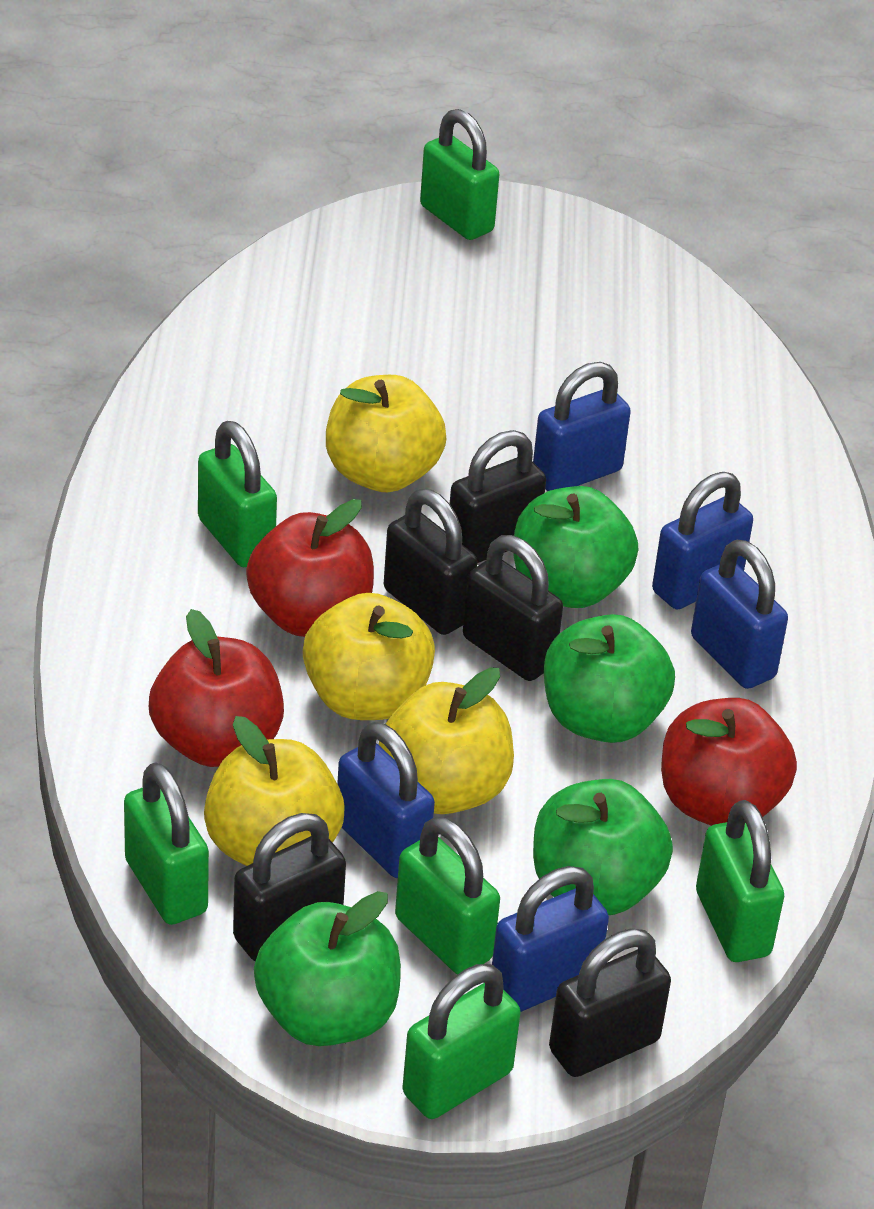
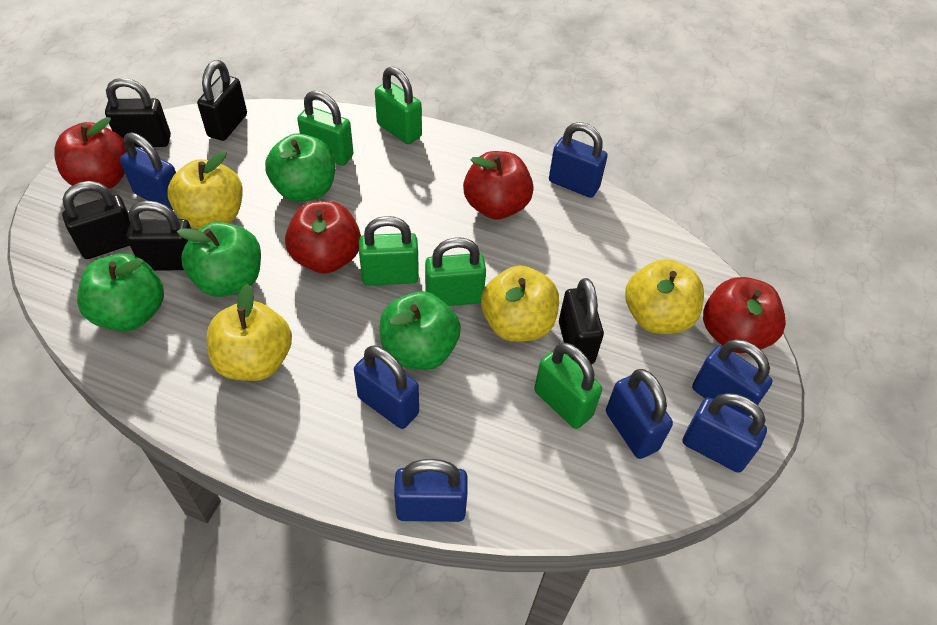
blue padlock: 5 -> 7
green padlock: 6 -> 5
red apple: 3 -> 4

